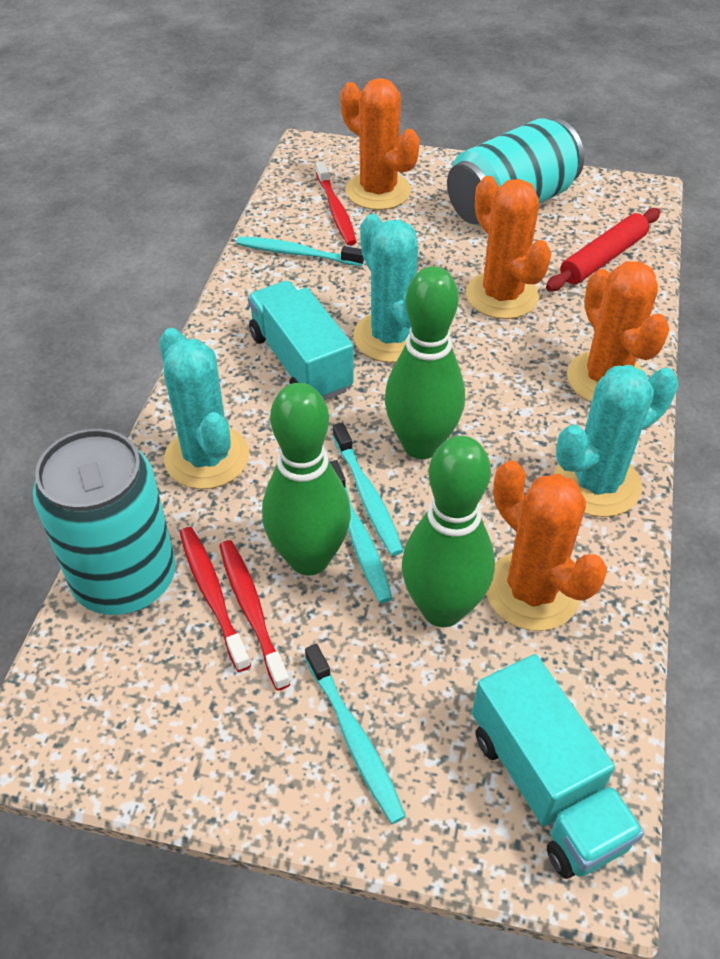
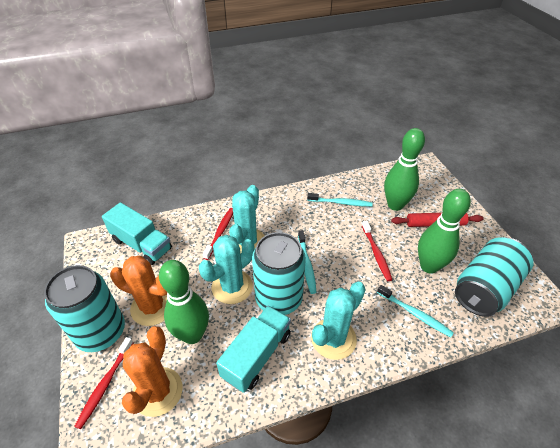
orange cactus: 4 -> 2
turquoise can: 2 -> 3
turquoise toothbrush: 4 -> 3

